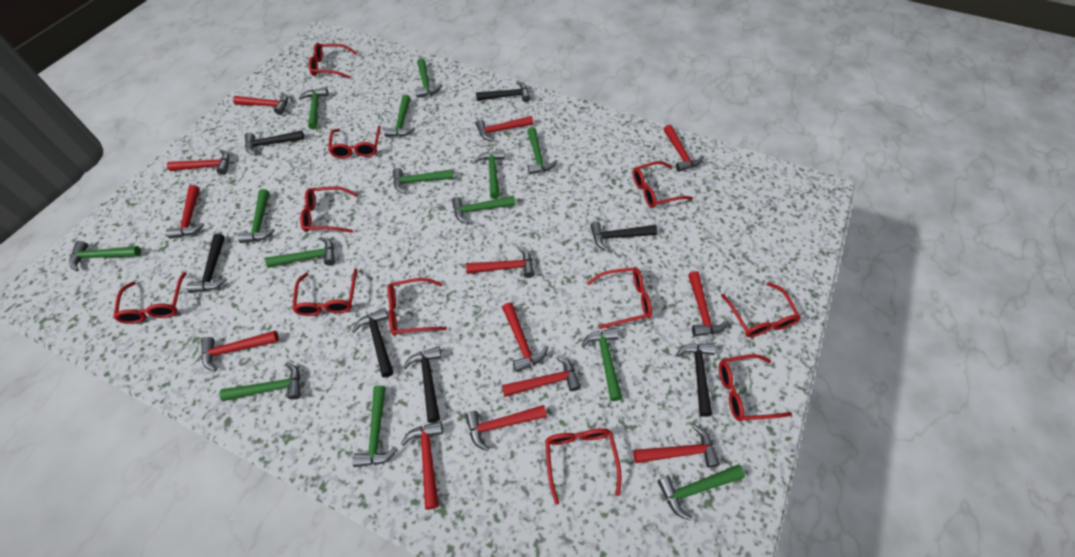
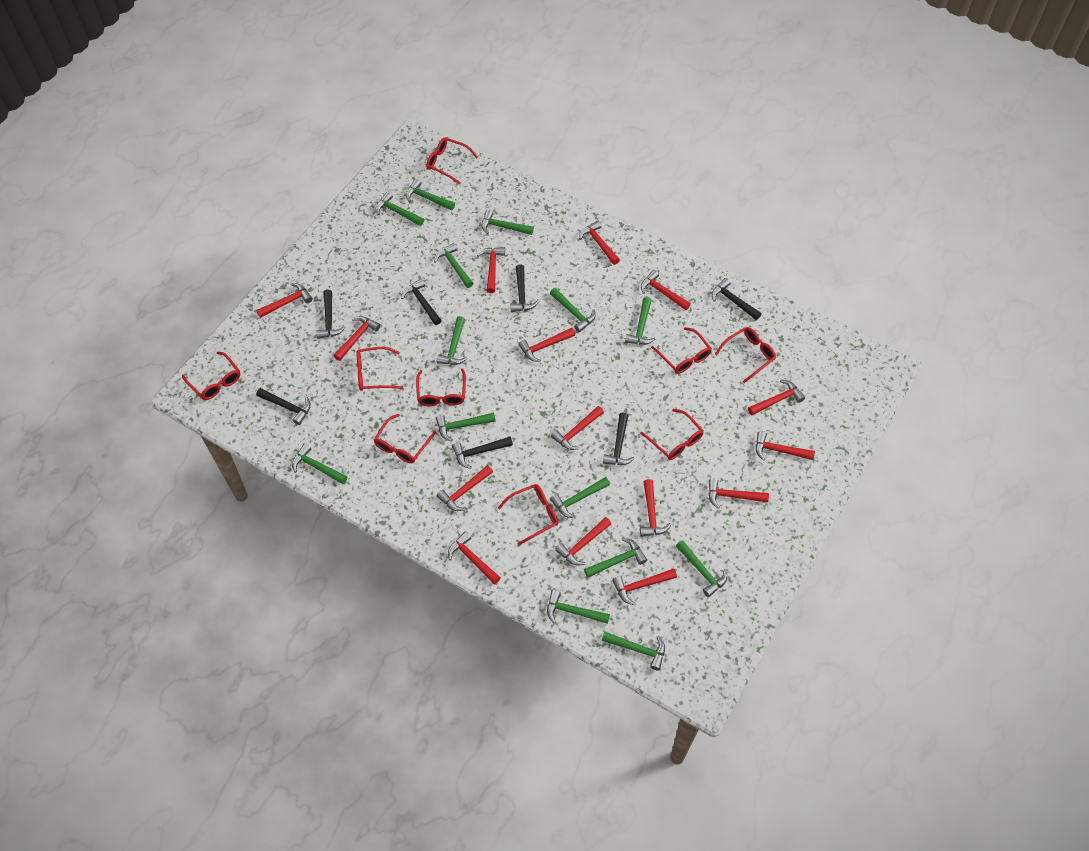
red glasses: 11 -> 9
red hammer: 13 -> 15

